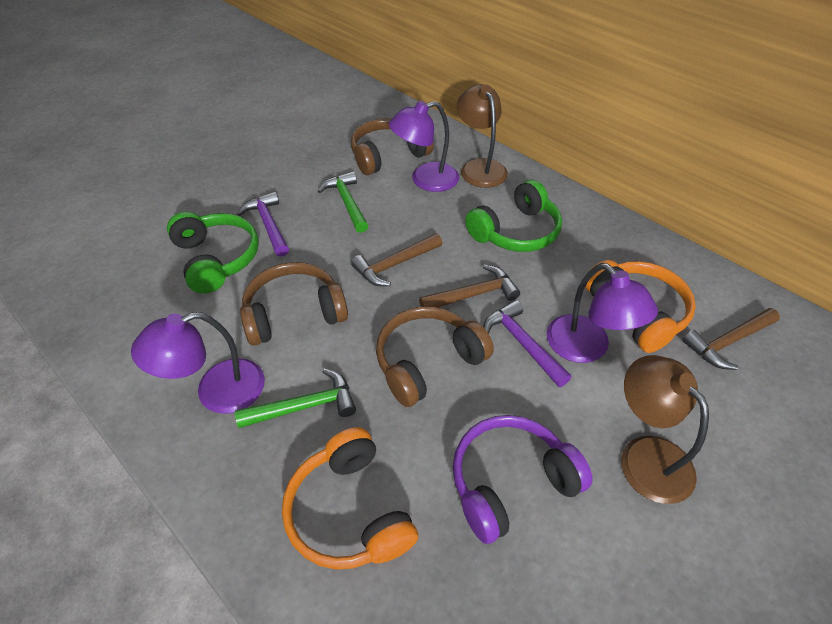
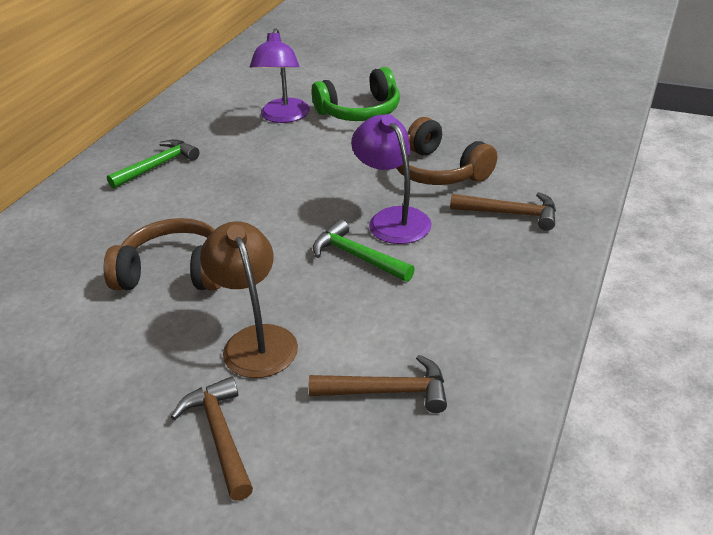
brown headphones: 3 -> 2
brown lamp: 2 -> 1
green headphones: 2 -> 1
orange headphones: 2 -> 0
purple hammer: 2 -> 0
purple headphones: 1 -> 0
purple lamp: 3 -> 2

